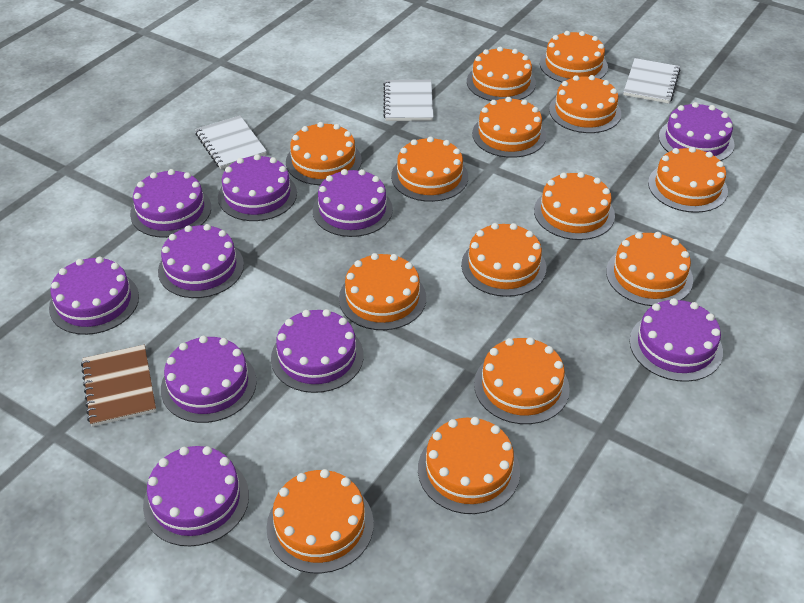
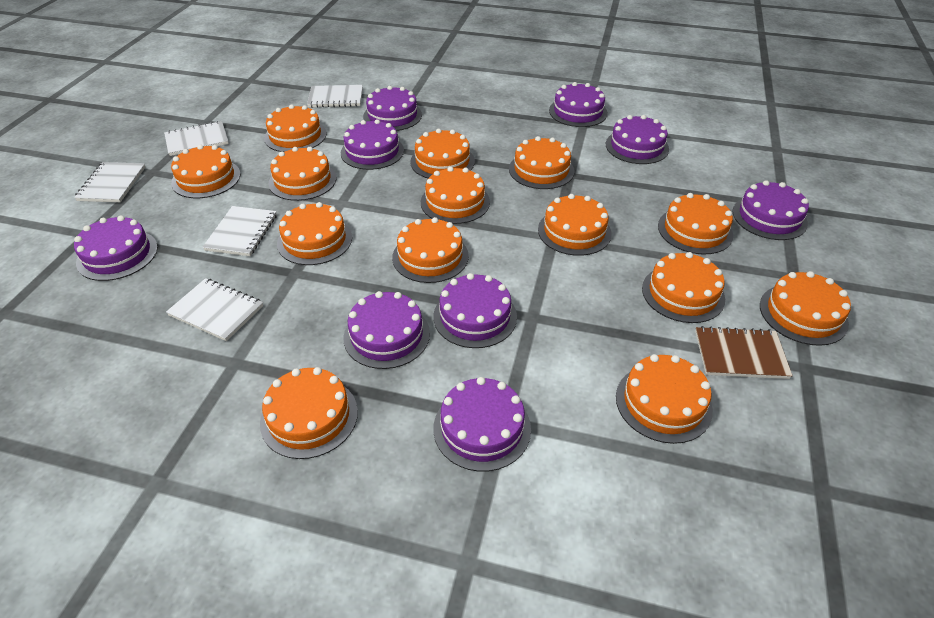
purple cake: 10 -> 9
white notebook: 3 -> 5

